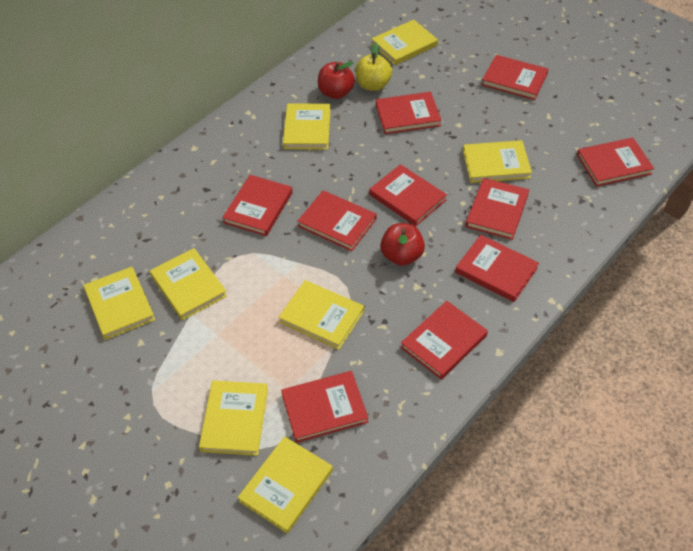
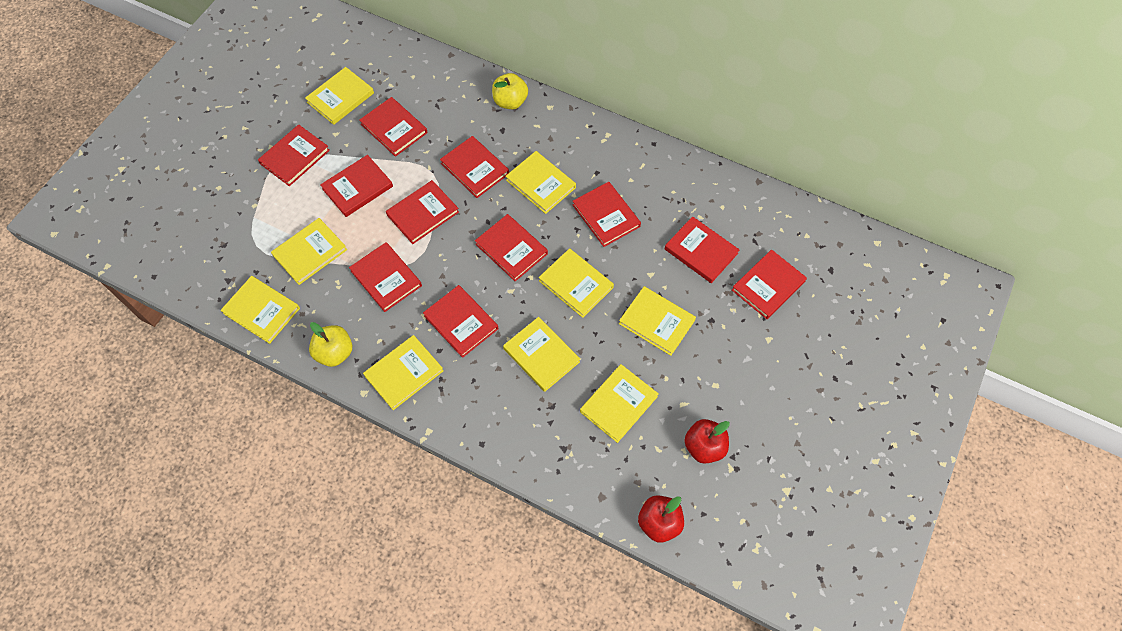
red book: 10 -> 11
yellow apple: 1 -> 2
yellow book: 8 -> 9

